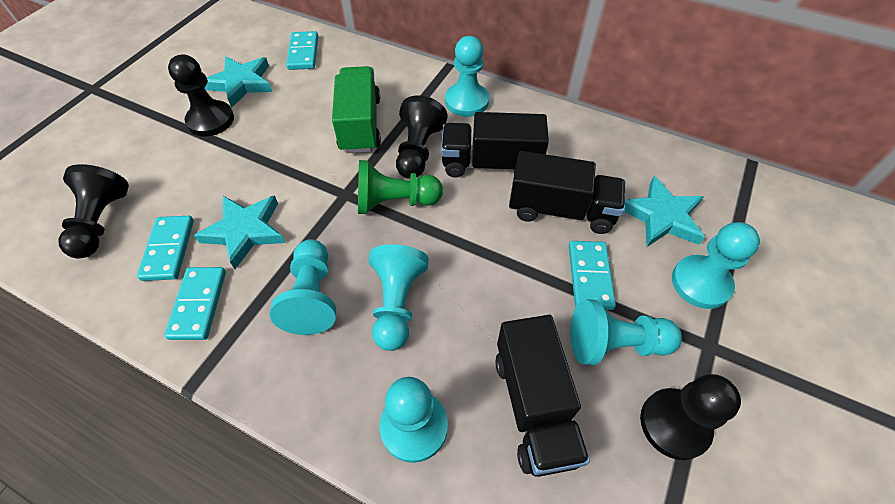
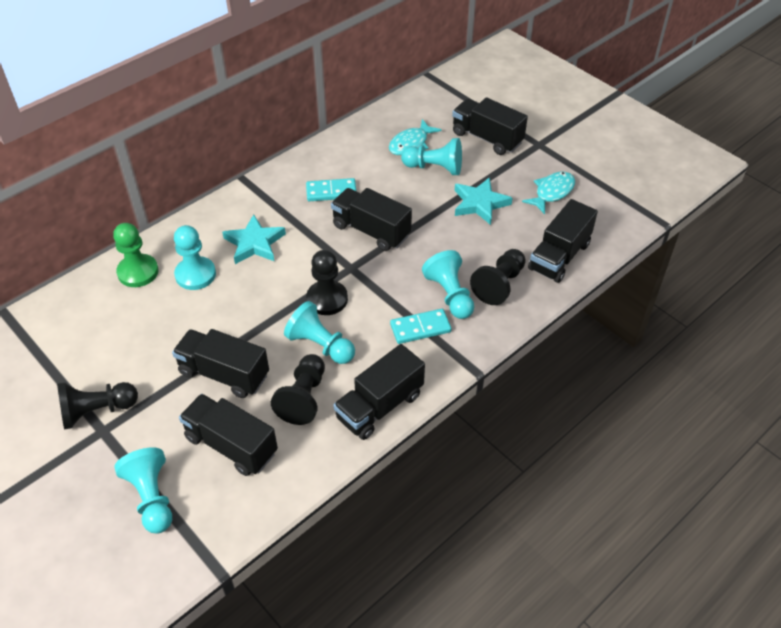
black truck: 3 -> 6
green truck: 1 -> 0
turquoise domino: 4 -> 2
turquoise fish: 0 -> 2
turquoise pawn: 6 -> 5
turquoise star: 3 -> 2

